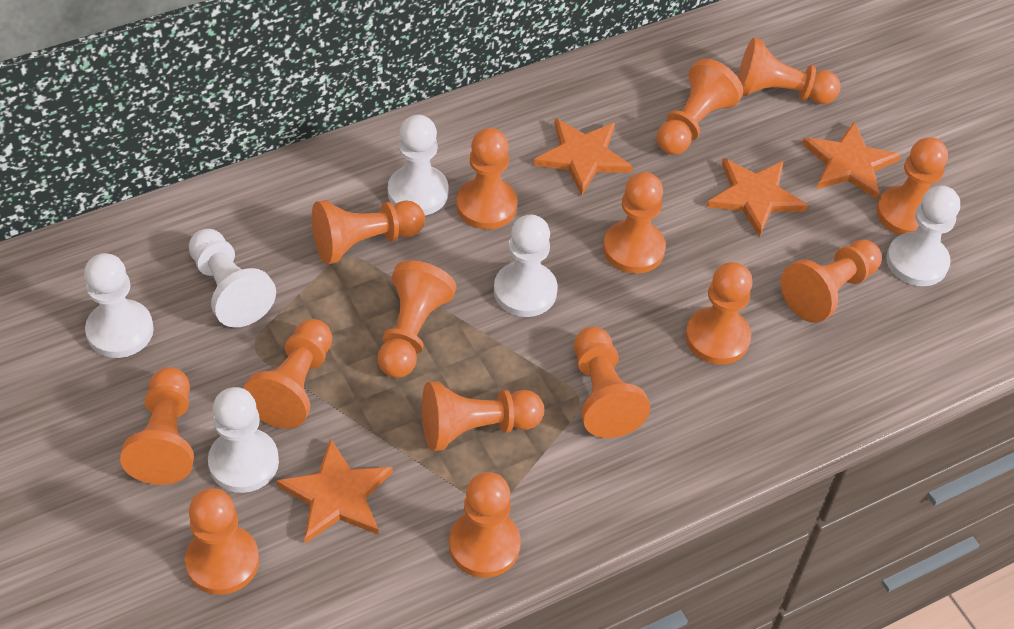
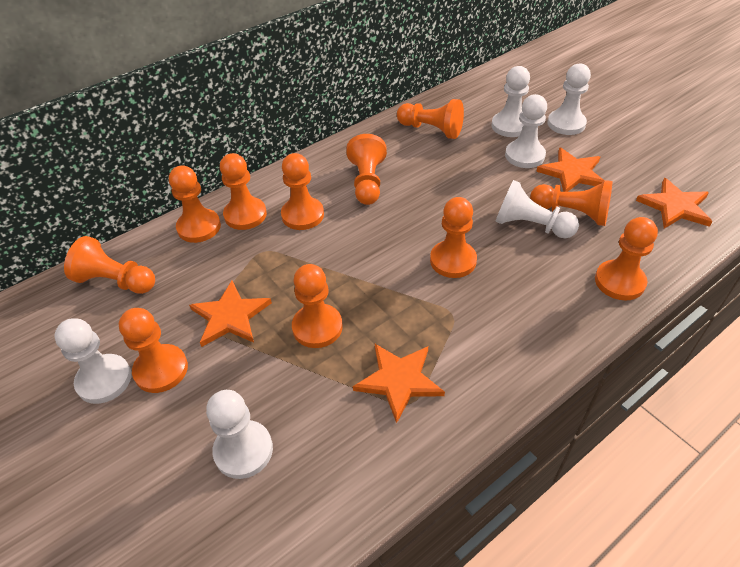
orange pawn: 15 -> 11

